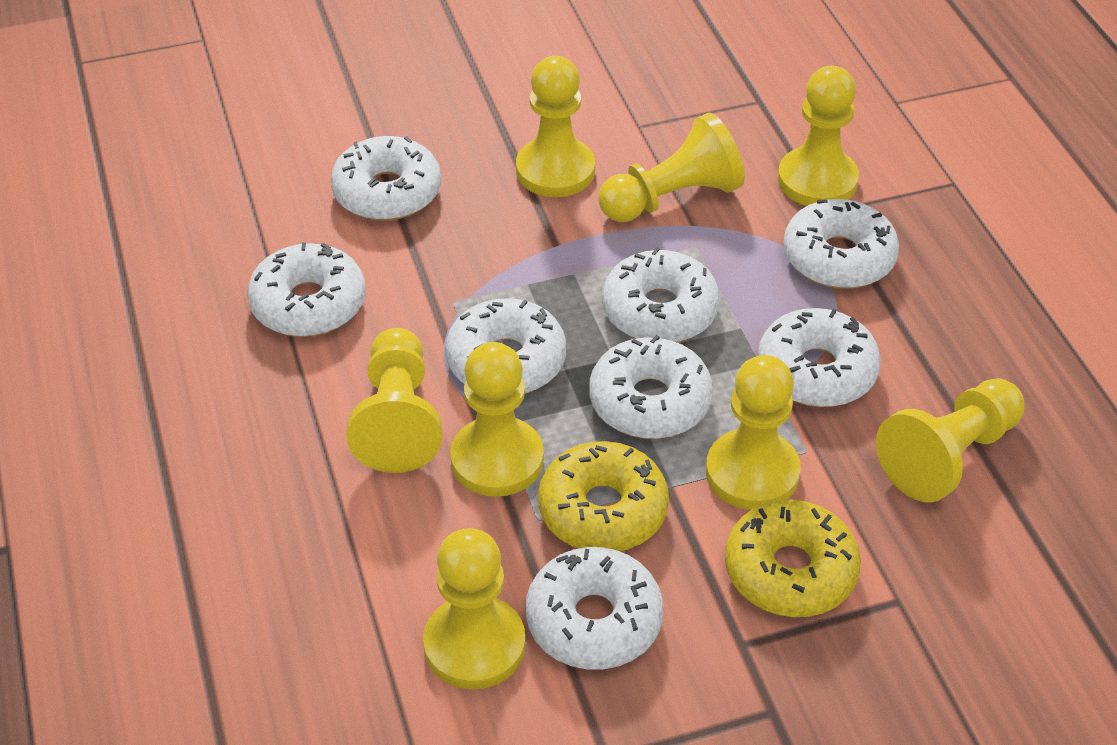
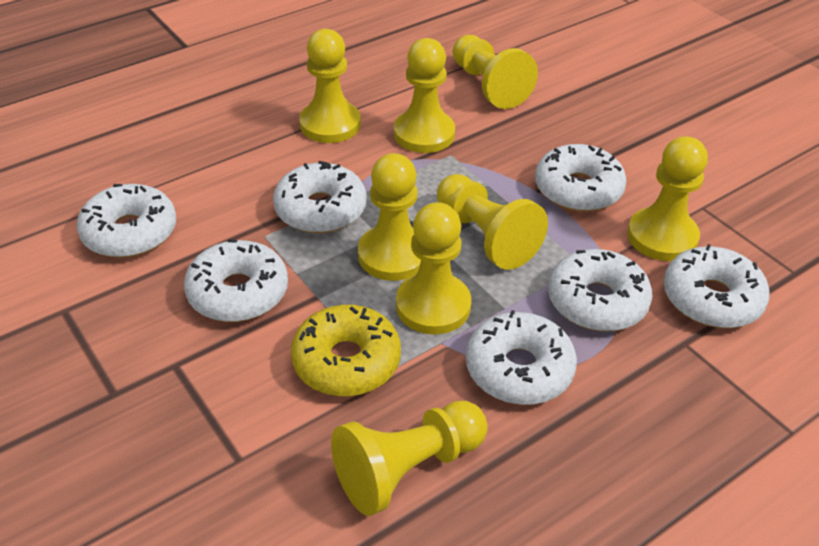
white donut: 8 -> 7
yellow donut: 2 -> 1

